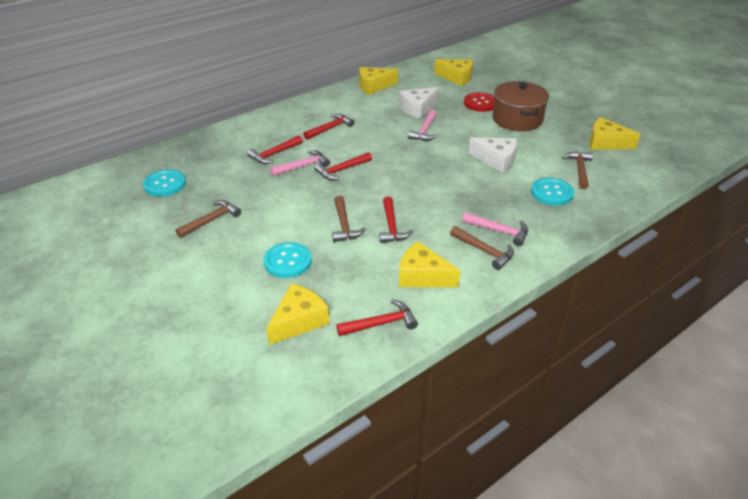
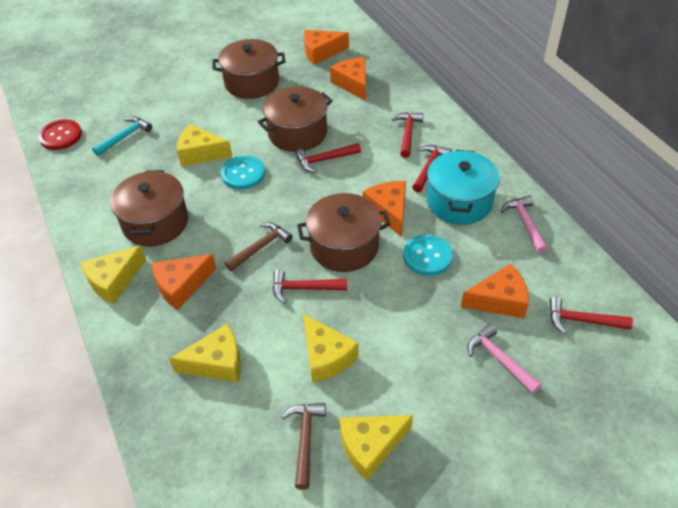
brown hammer: 4 -> 2
brown pot: 1 -> 4
orange cheese: 0 -> 5
pink hammer: 3 -> 2
turquoise button: 3 -> 2
turquoise hammer: 0 -> 1
turquoise pot: 0 -> 1
white cheese: 2 -> 0

